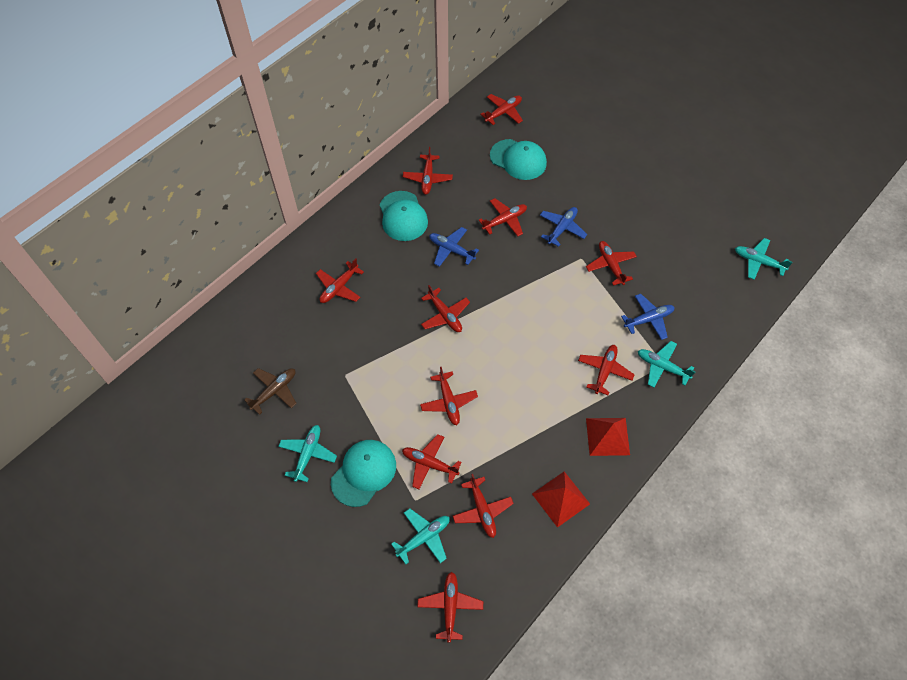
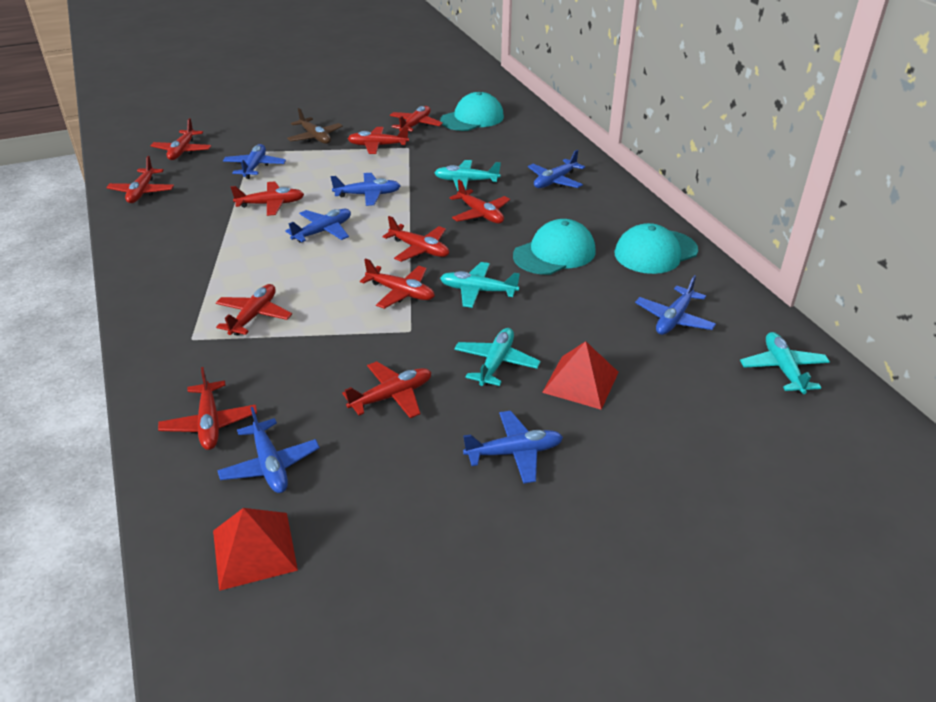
blue plane: 3 -> 7

